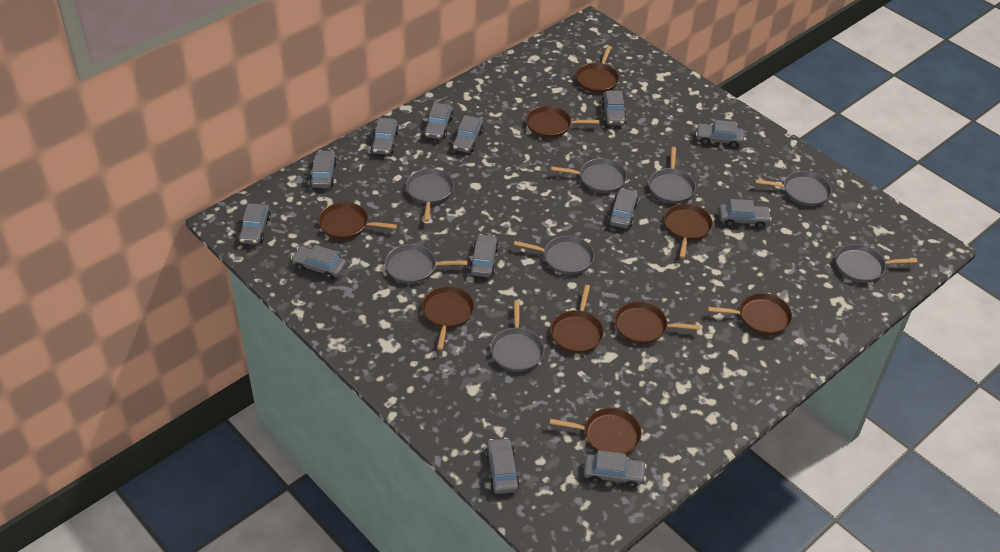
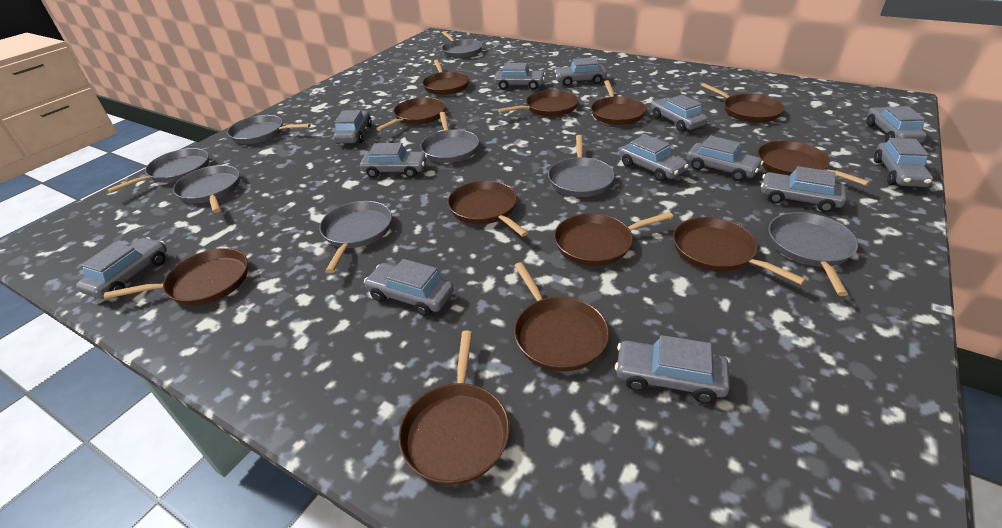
brown pan: 9 -> 12

